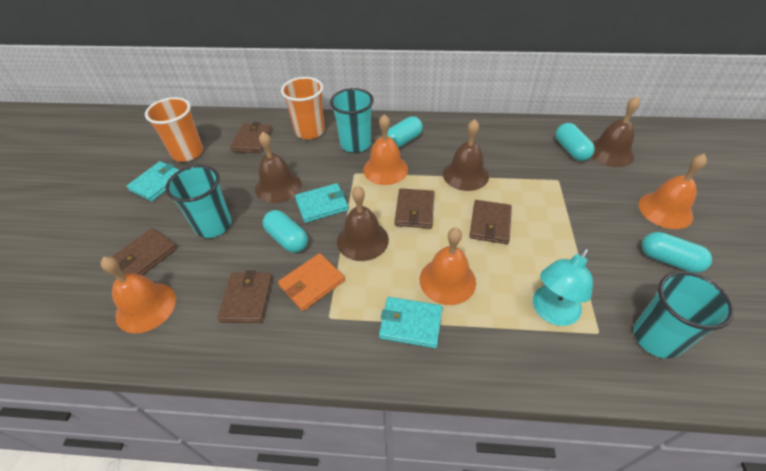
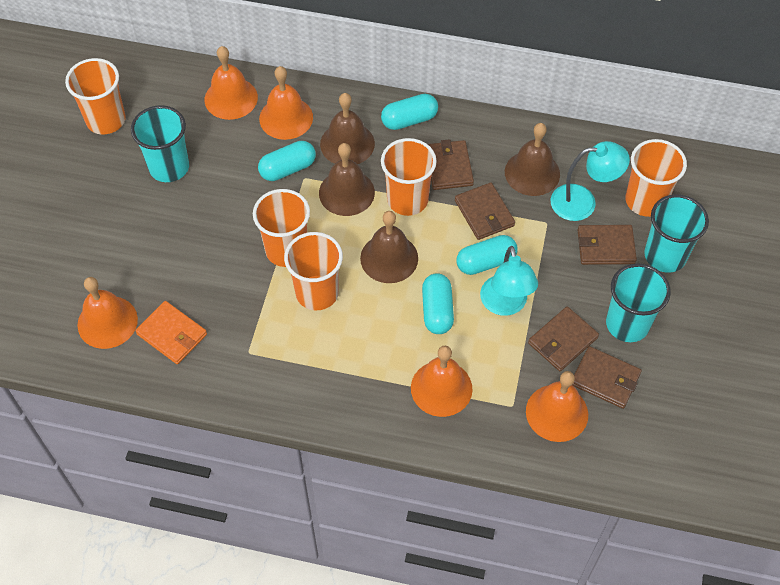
orange bell: 4 -> 5
orange cup: 2 -> 5
turquoise lamp: 1 -> 2
turquoise wallet: 3 -> 0

